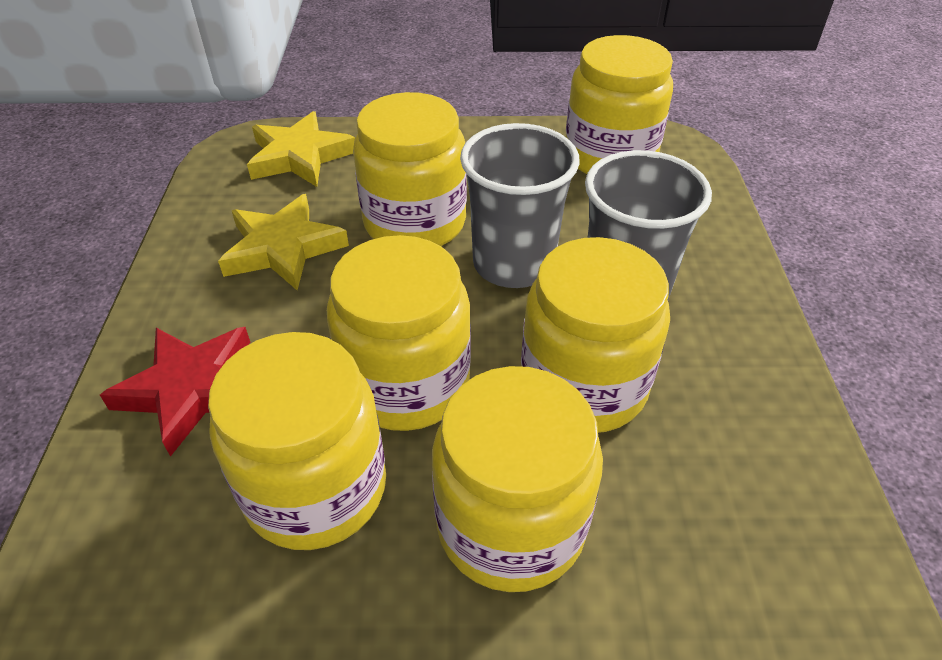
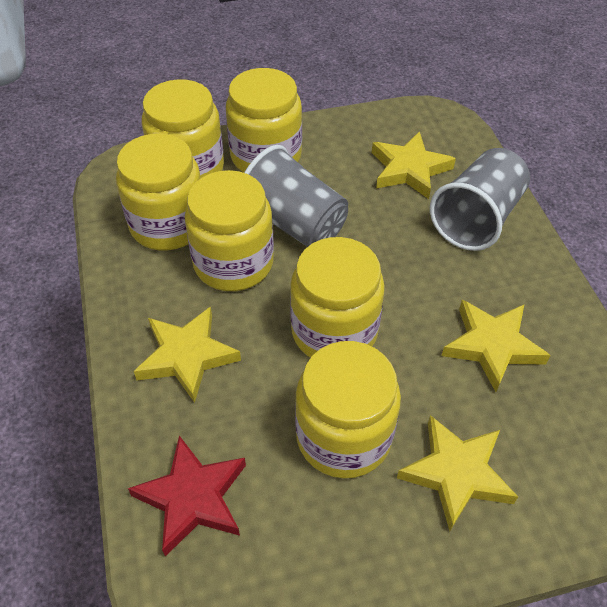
yellow star: 2 -> 4

